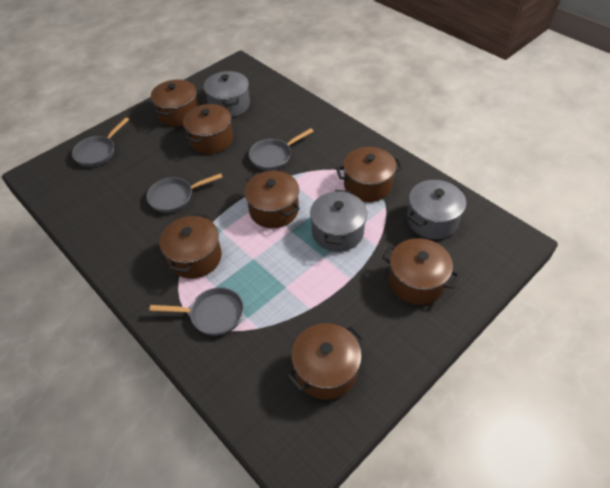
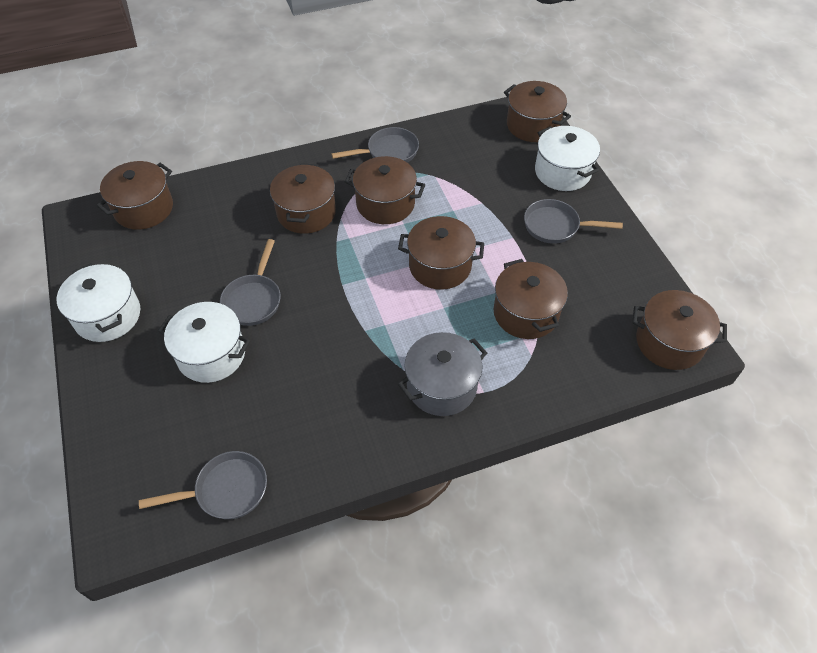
grey pot: 3 -> 1
white pot: 0 -> 3

